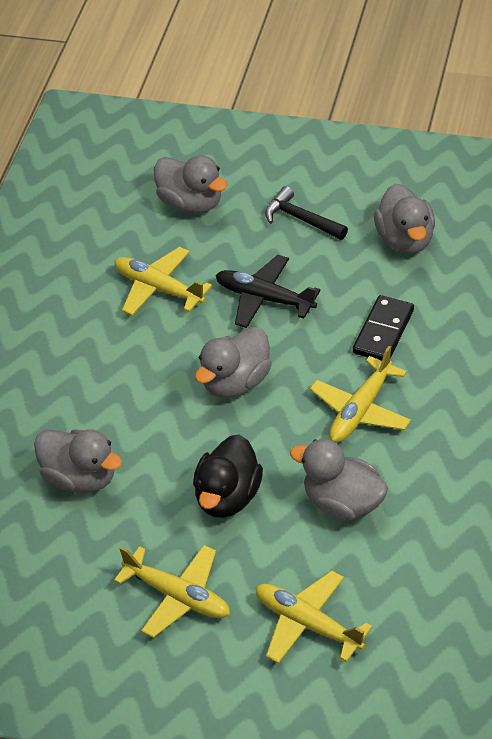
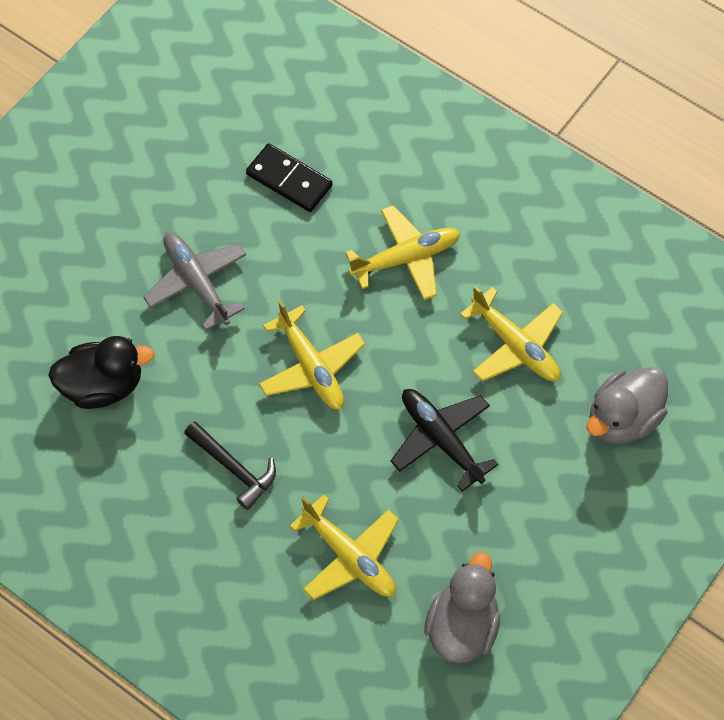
grey duck: 5 -> 2
grey plane: 0 -> 1

